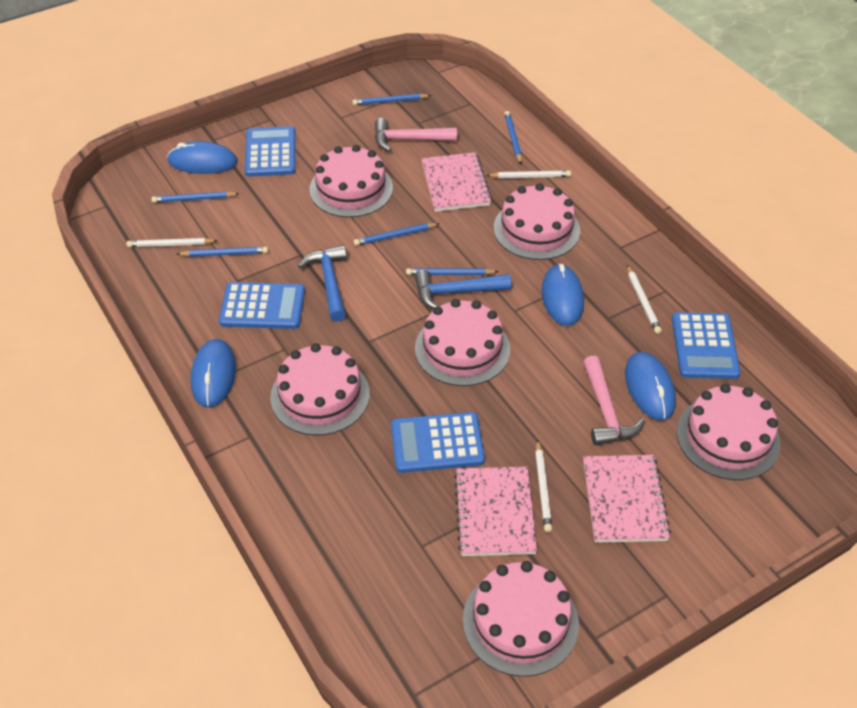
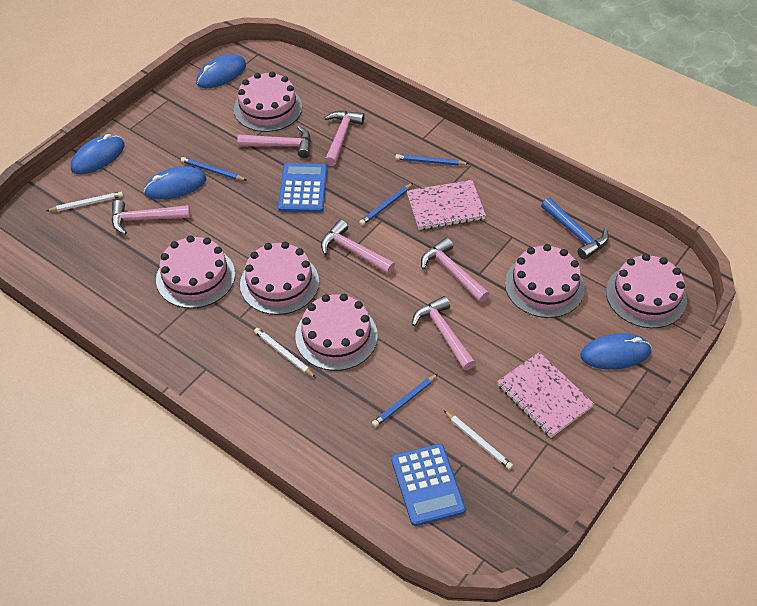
blue calculator: 4 -> 2
blue hammer: 2 -> 1
blue pencil: 6 -> 4
pink hammer: 2 -> 6
pink notebook: 3 -> 2
white pencil: 4 -> 3

